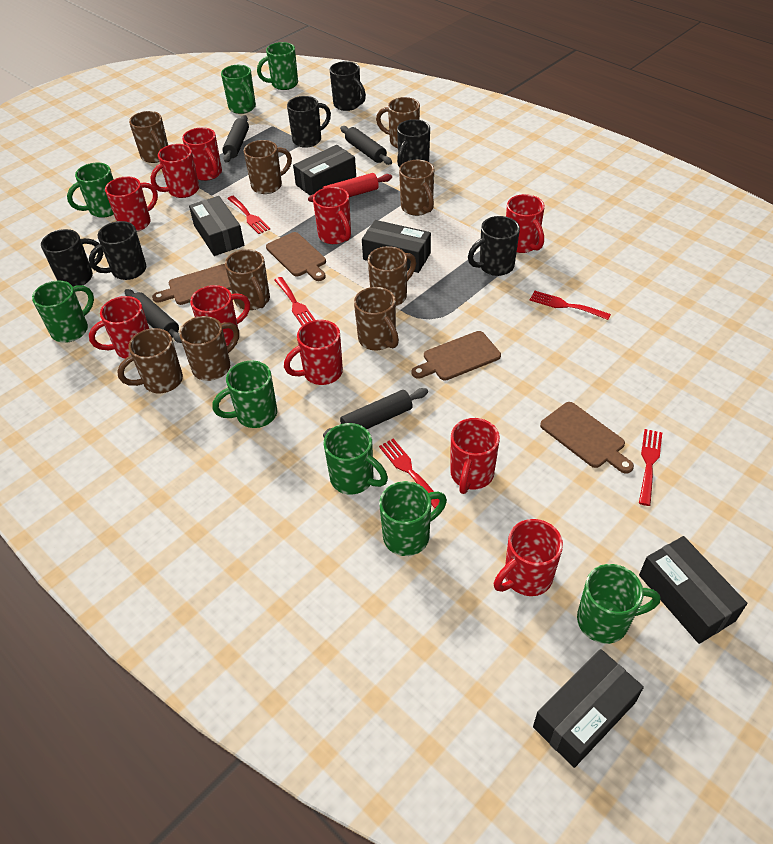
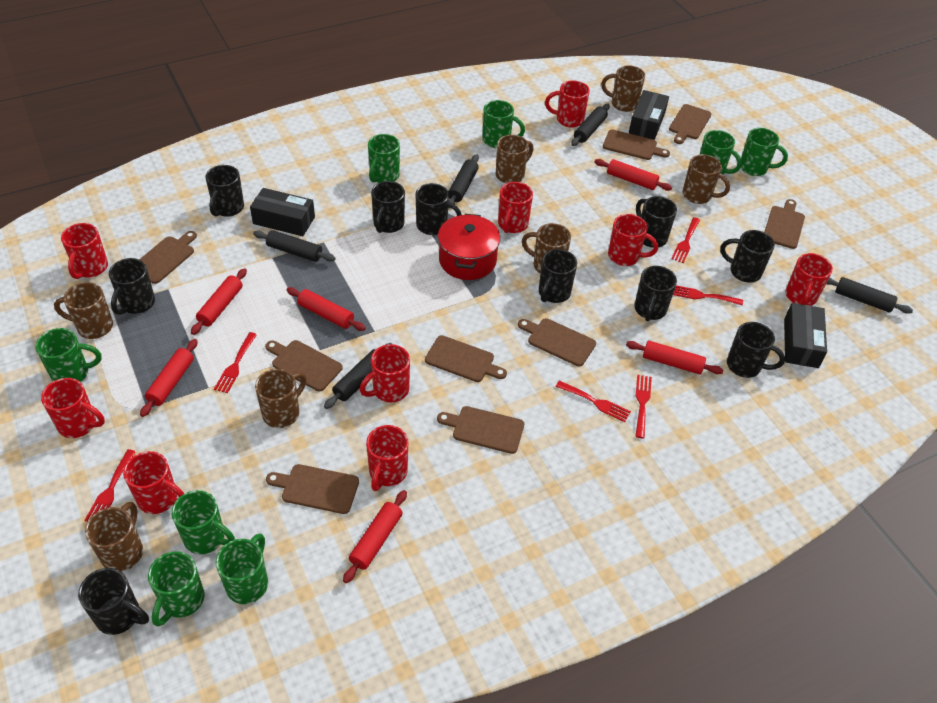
black box: 5 -> 3
black mug: 6 -> 10
black rolling pin: 4 -> 5
brown cutting board: 4 -> 9
brown mug: 9 -> 7
red fork: 5 -> 6
red mug: 10 -> 9
red pot: 0 -> 1
red rolling pin: 1 -> 6

